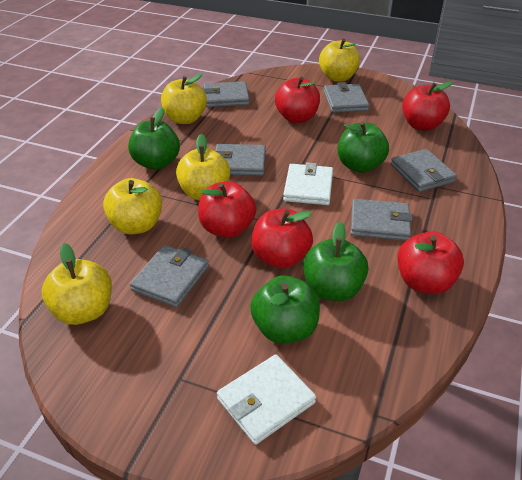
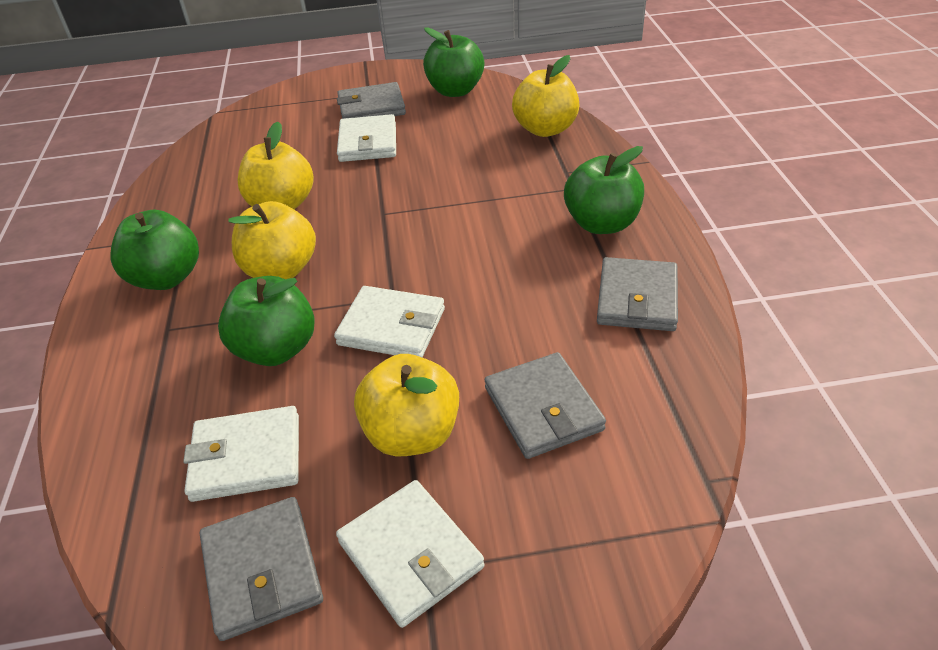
grey wallet: 6 -> 4
red apple: 5 -> 0
white wallet: 2 -> 4
yellow apple: 5 -> 4

